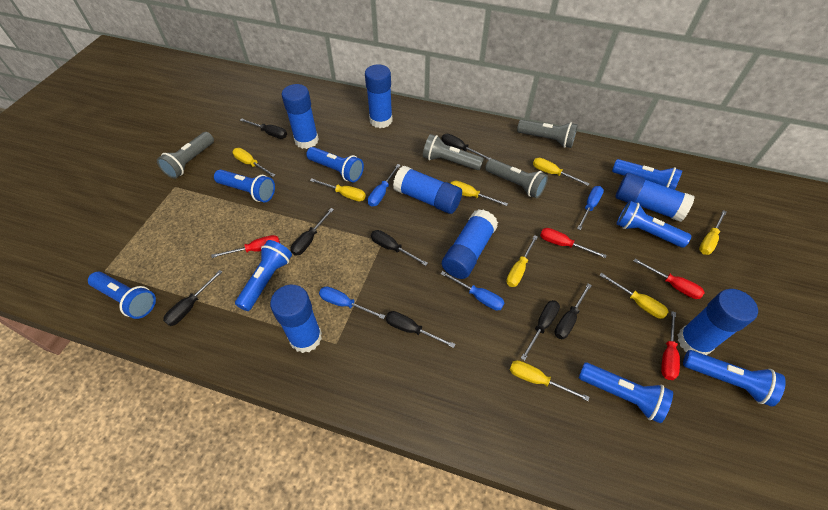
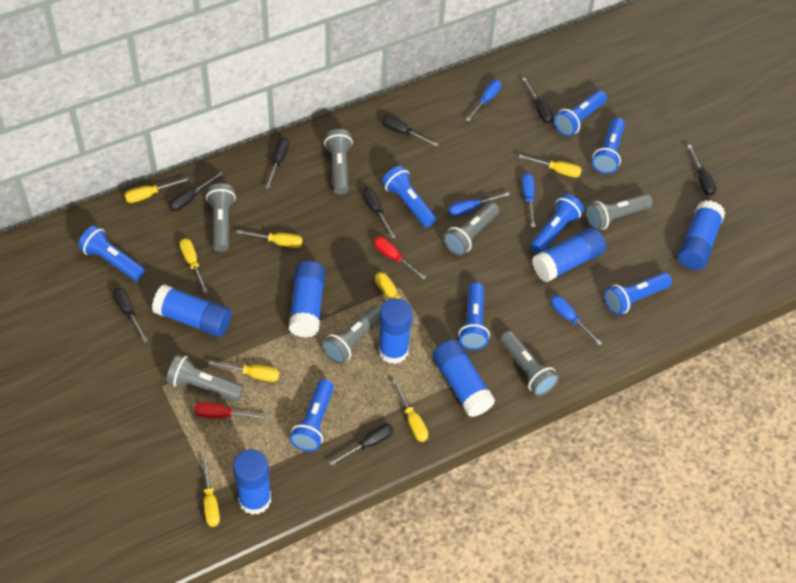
grey flashlight: 4 -> 7
red screwdriver: 4 -> 2

